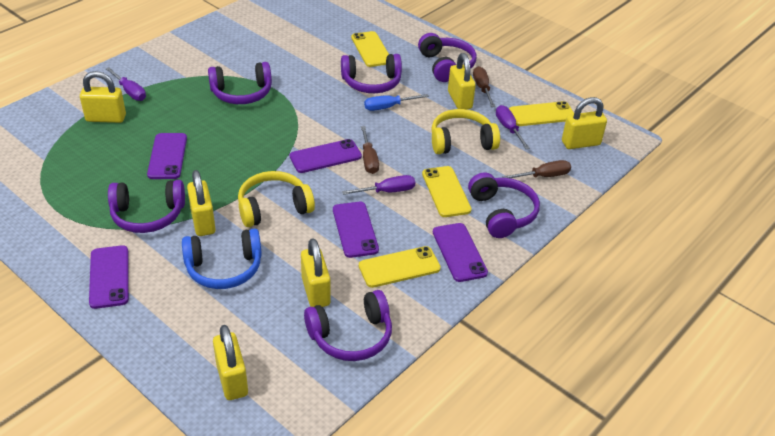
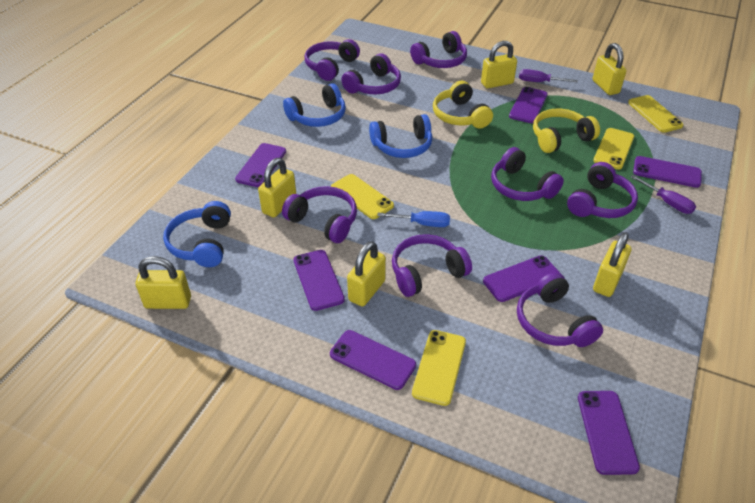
blue headphones: 1 -> 3
brown screwdriver: 3 -> 0
purple headphones: 6 -> 8
purple phone: 5 -> 7
purple screwdriver: 3 -> 2

